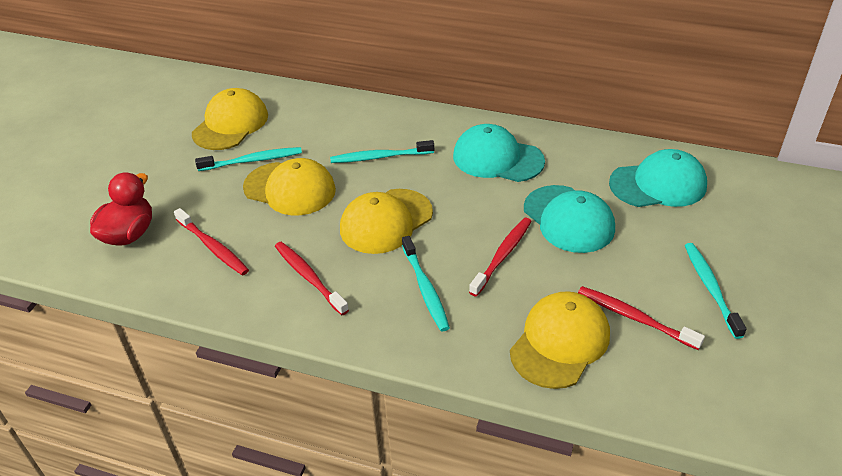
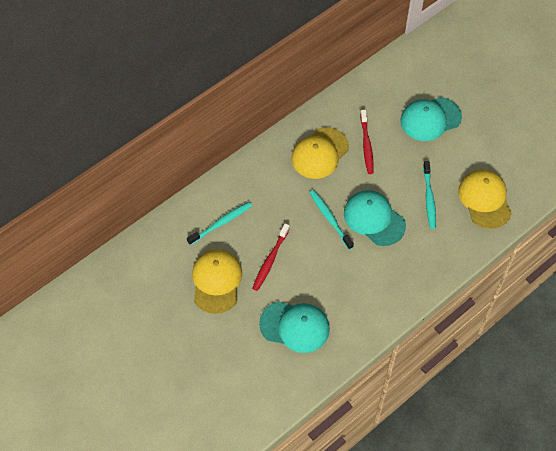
red duck: 1 -> 0
red toothbrush: 4 -> 2
turquoise toothbrush: 4 -> 3
yellow cap: 4 -> 3

